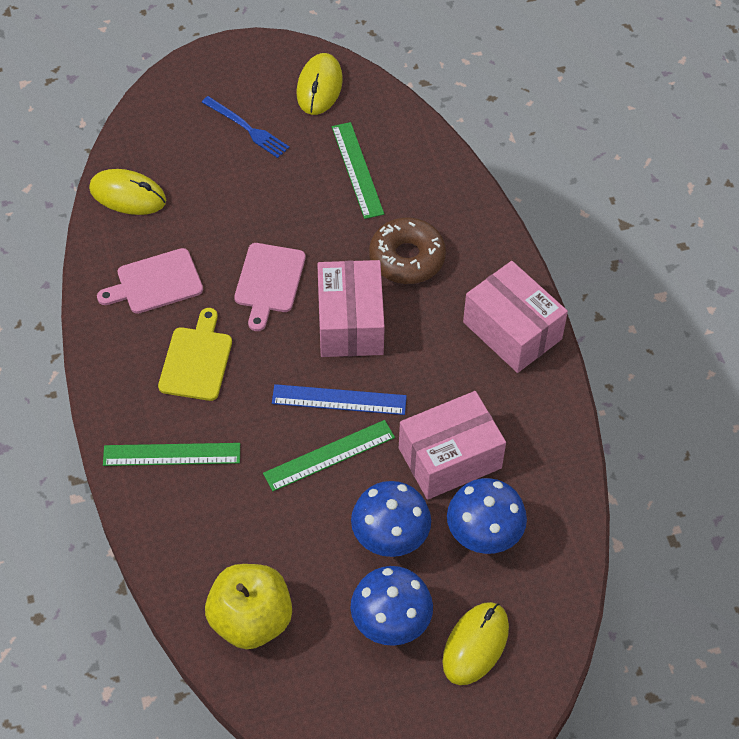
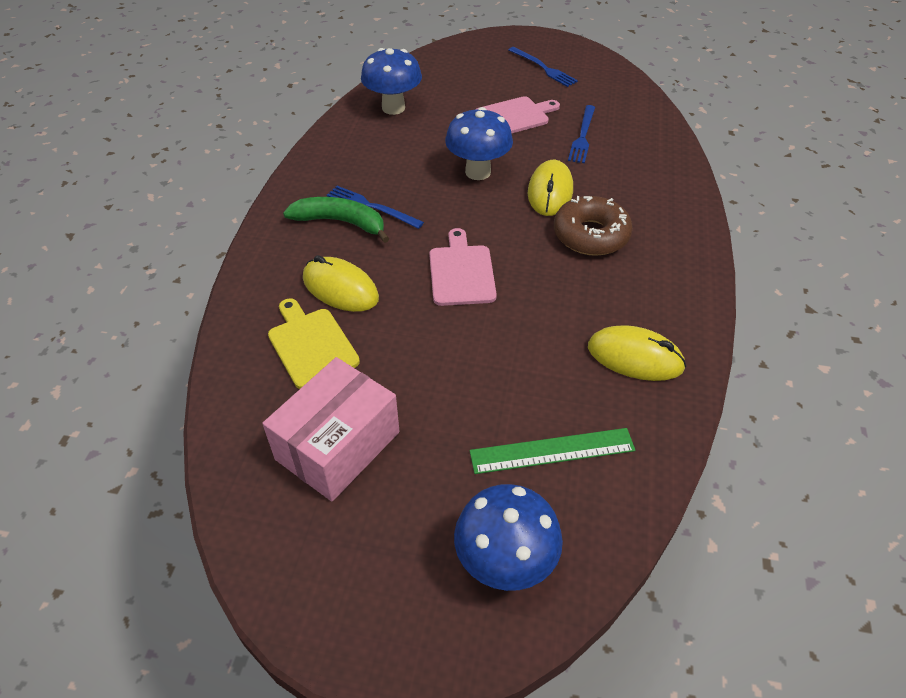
blue fork: 1 -> 3
blue ruler: 1 -> 0
green banana: 0 -> 1
green ruler: 3 -> 1
pink box: 3 -> 1
yellow apple: 1 -> 0

